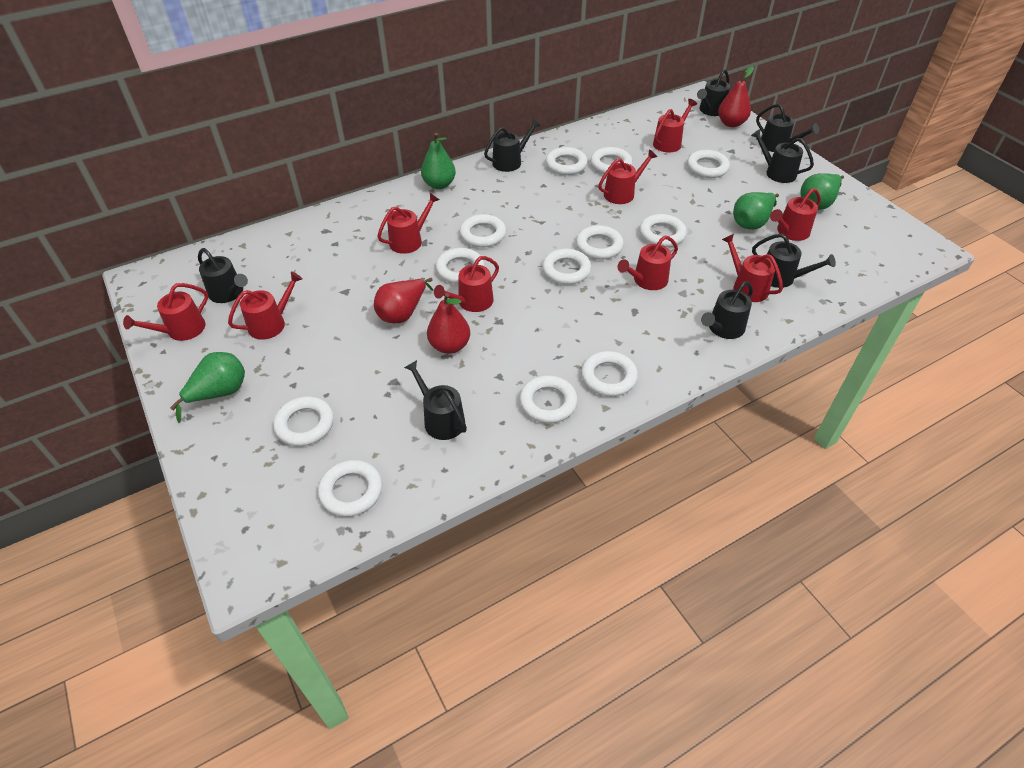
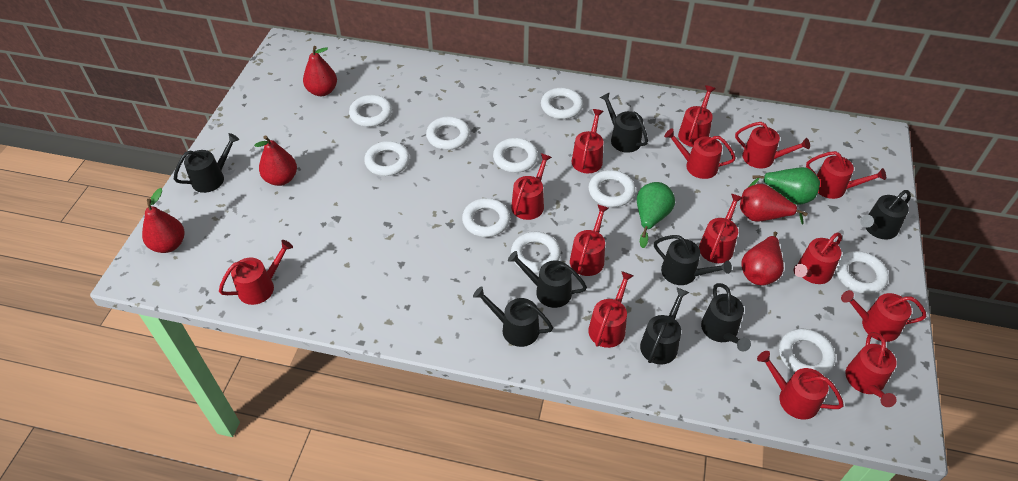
green pear: 4 -> 2
red pear: 3 -> 5
red watering can: 9 -> 14
white ring: 12 -> 10

